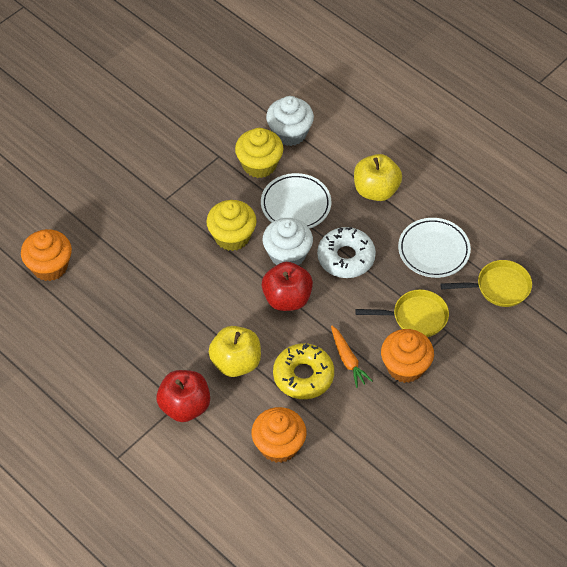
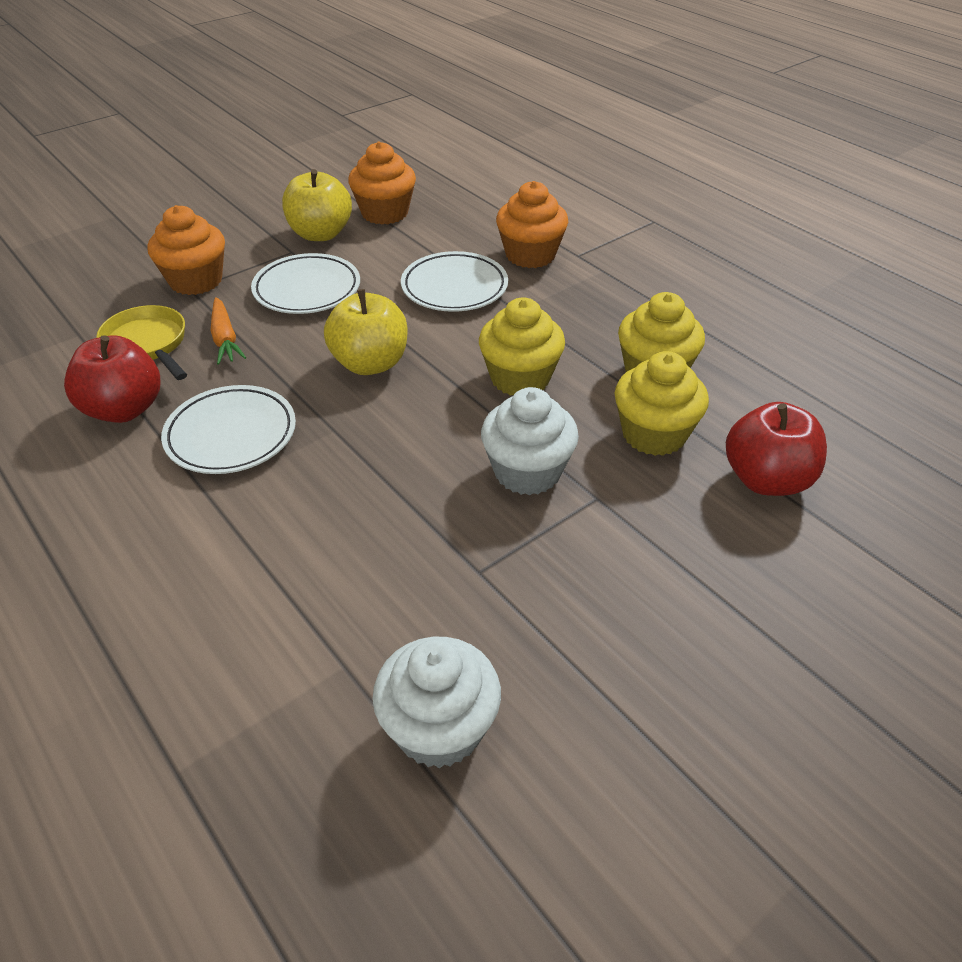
white donut: 1 -> 0
white plate: 2 -> 3
yellow cupcake: 2 -> 3
yellow donut: 1 -> 0
yellow pan: 2 -> 1

